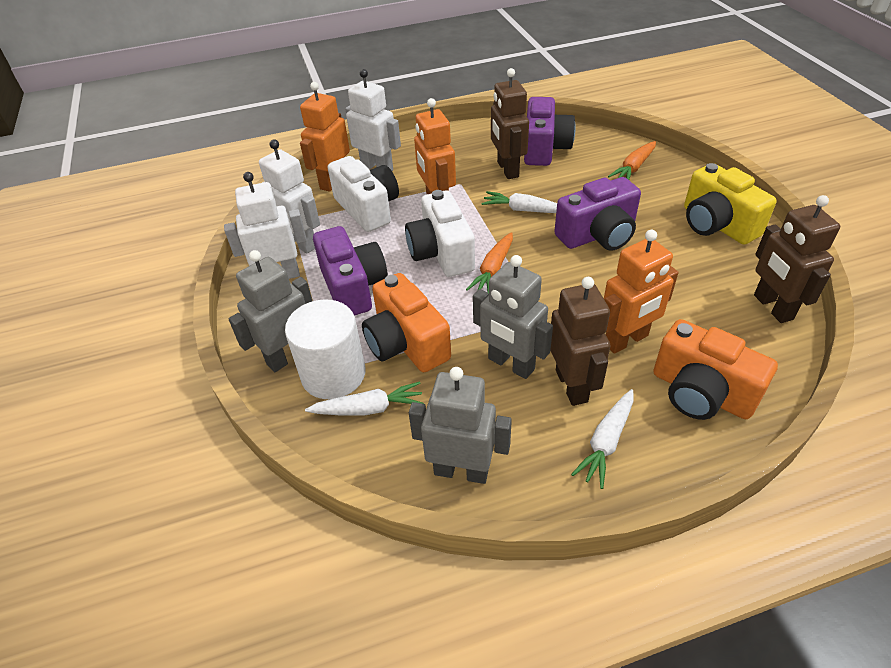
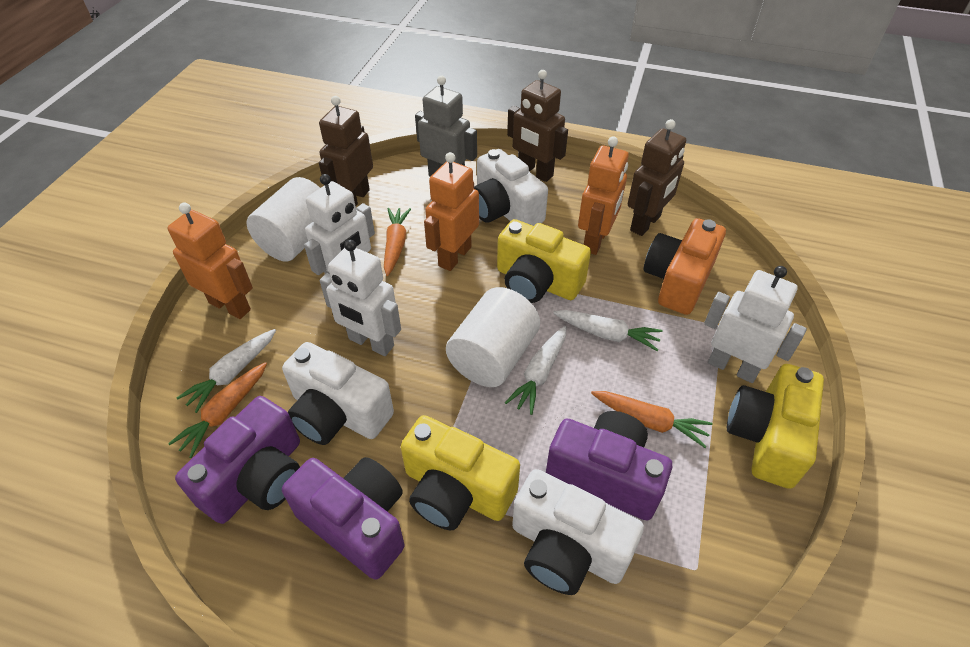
grey robot: 3 -> 1
orange camera: 2 -> 1
orange carrot: 2 -> 3
white camera: 2 -> 3
white cylinder: 1 -> 2
yellow camera: 1 -> 3

